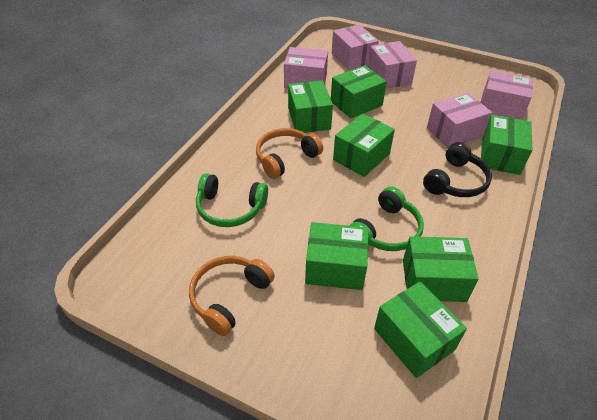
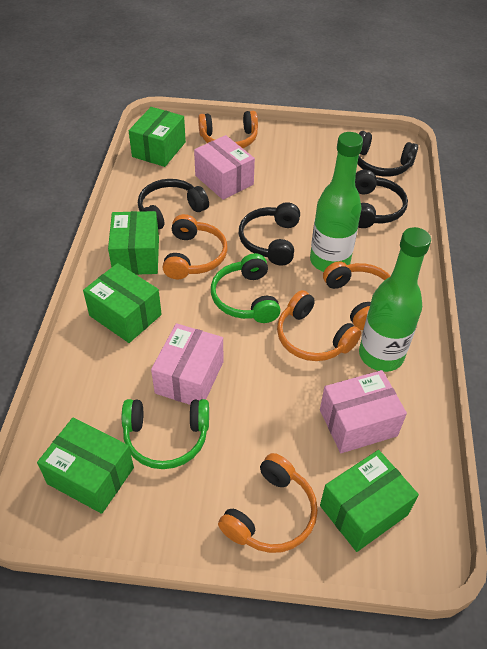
black headphones: 1 -> 4
green bottle: 0 -> 2
green box: 7 -> 5
orange headphones: 2 -> 5
pink box: 5 -> 3

